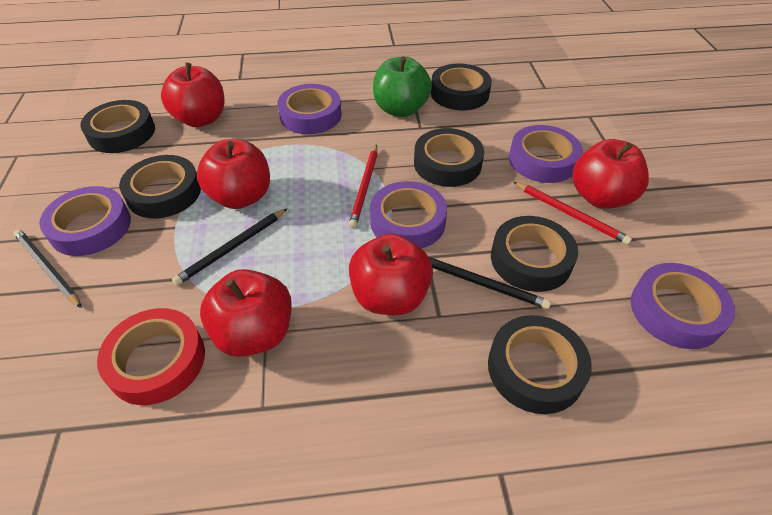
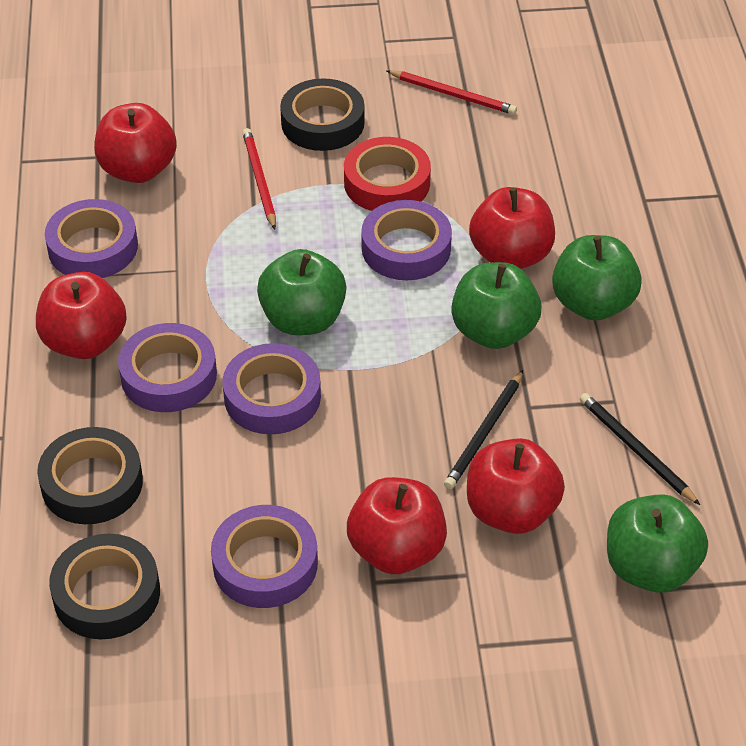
black pencil: 3 -> 2
black tape: 6 -> 3
green apple: 1 -> 4

